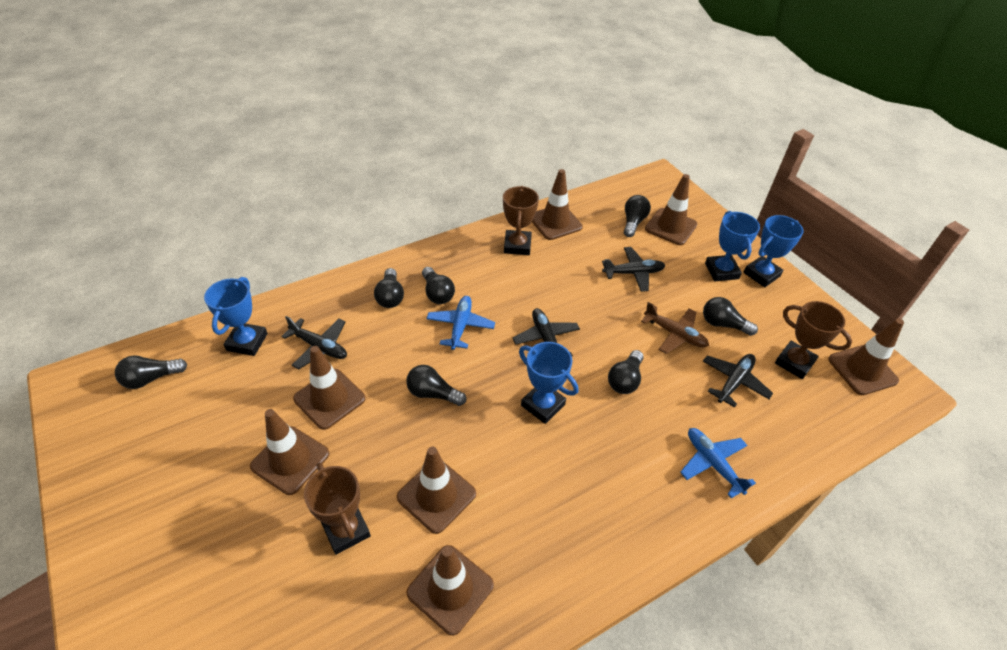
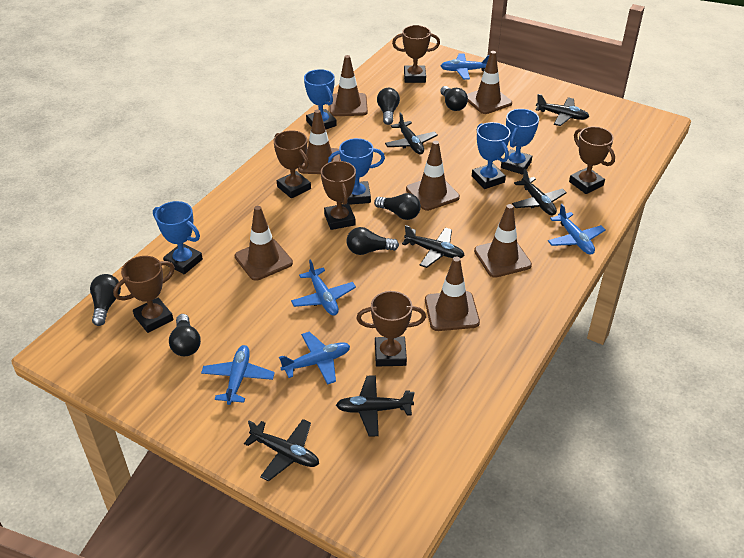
black light bulb: 7 -> 6
black plane: 4 -> 6
blue plane: 2 -> 5
blue trophy: 4 -> 5
brown plane: 1 -> 0
brown trophy: 3 -> 6

